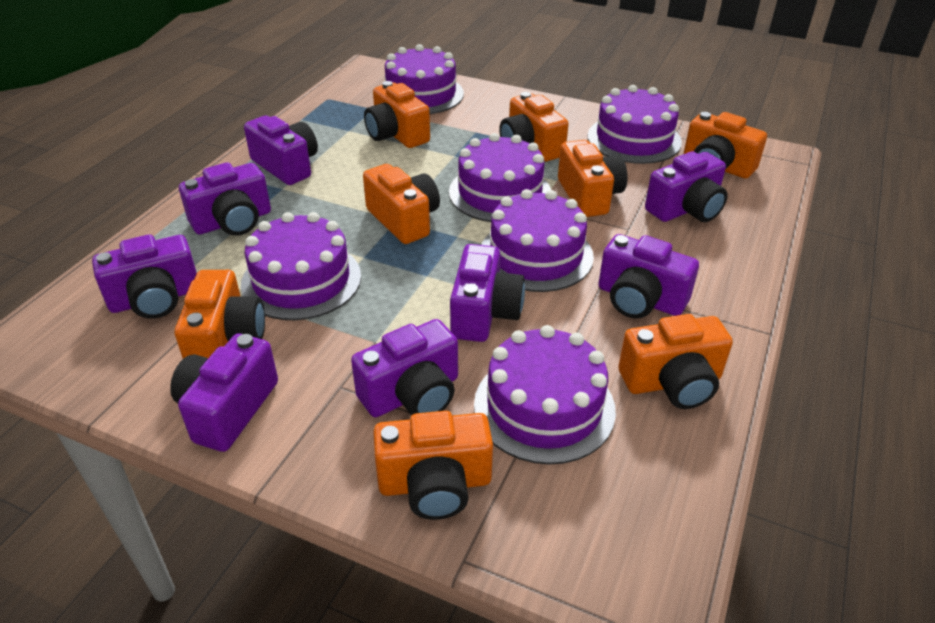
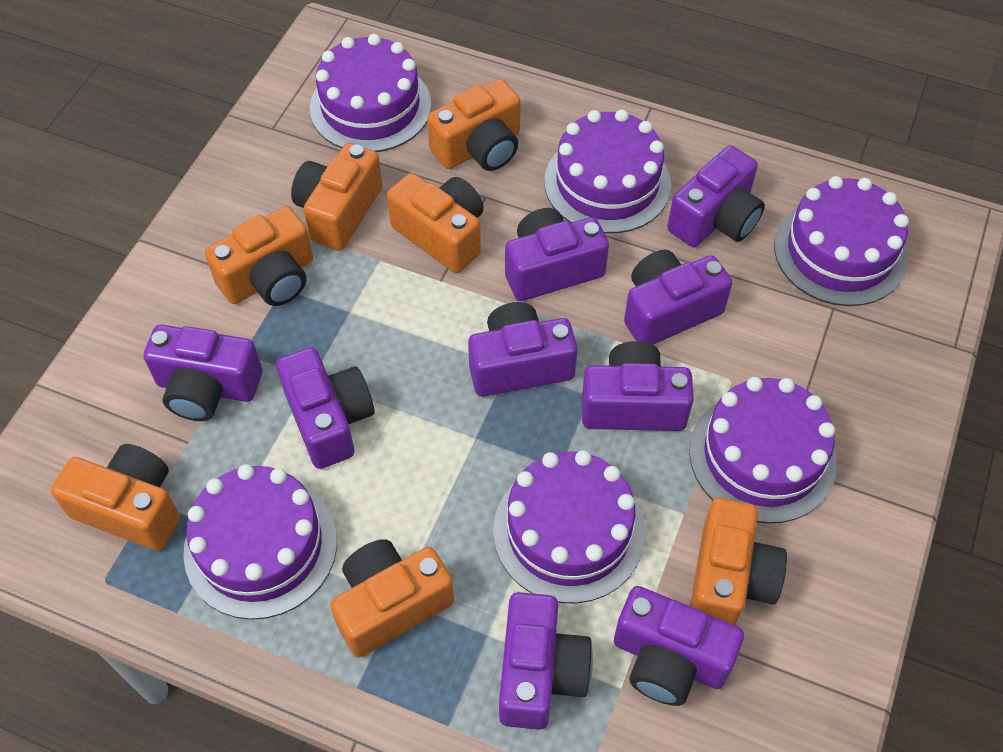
orange camera: 8 -> 7
purple camera: 8 -> 9

